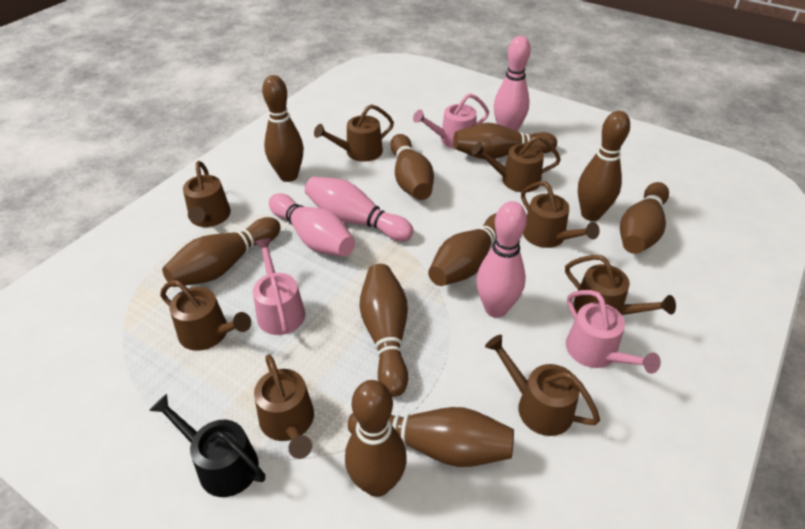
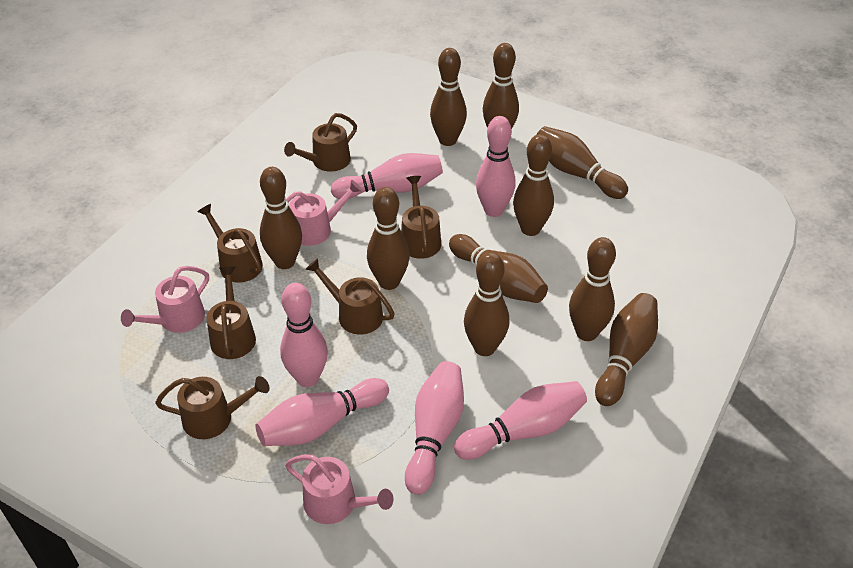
black watering can: 1 -> 0
brown watering can: 8 -> 6
pink bowling pin: 4 -> 6

